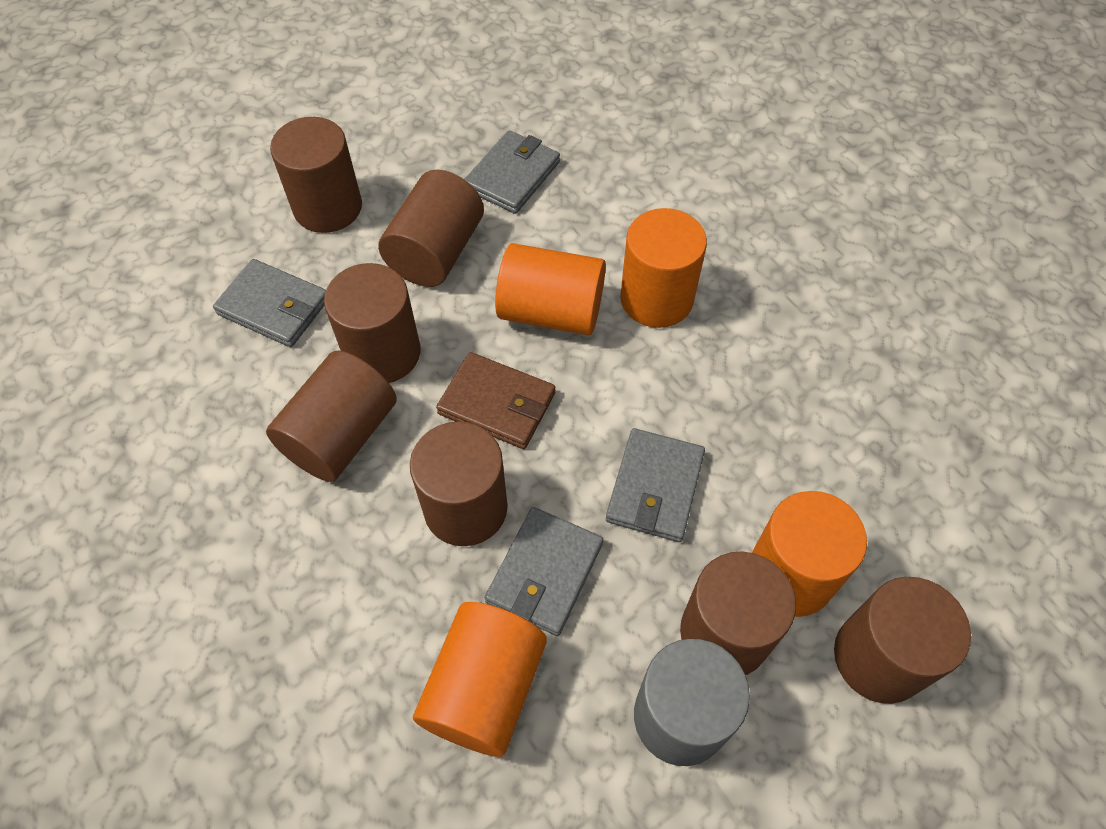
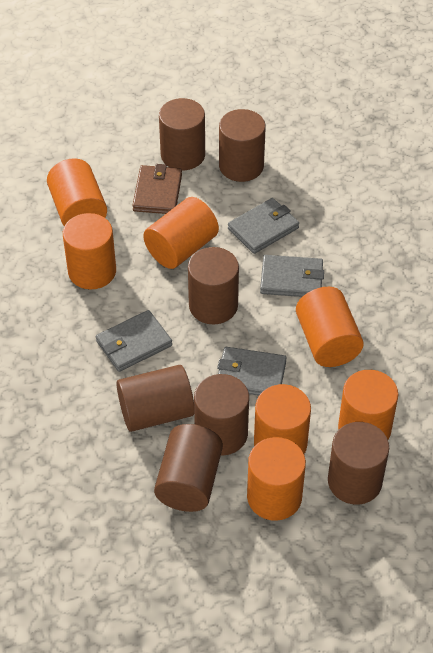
grey cylinder: 1 -> 0
orange cylinder: 4 -> 7

